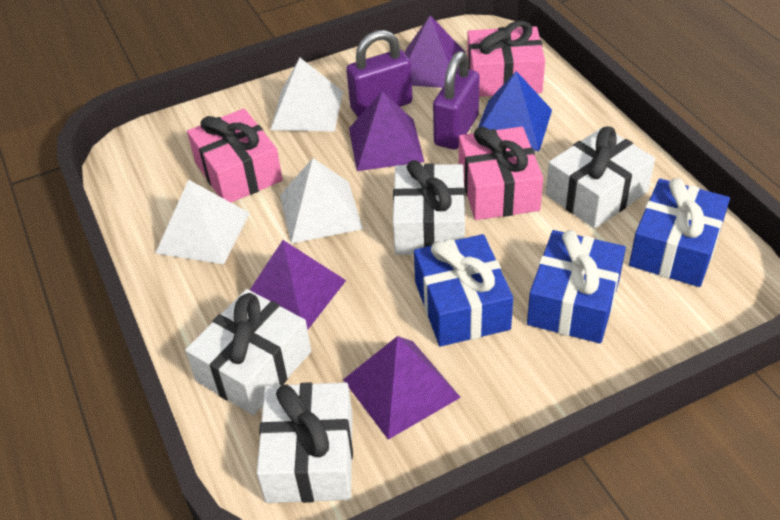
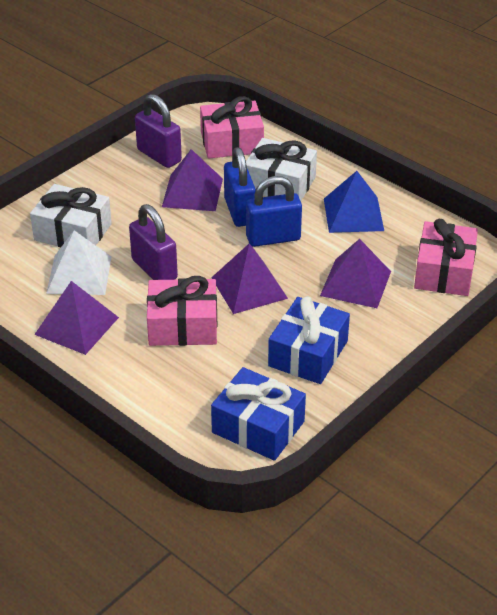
blue gift: 3 -> 2
blue padlock: 0 -> 2
white gift: 4 -> 2
white pyramid: 3 -> 1

